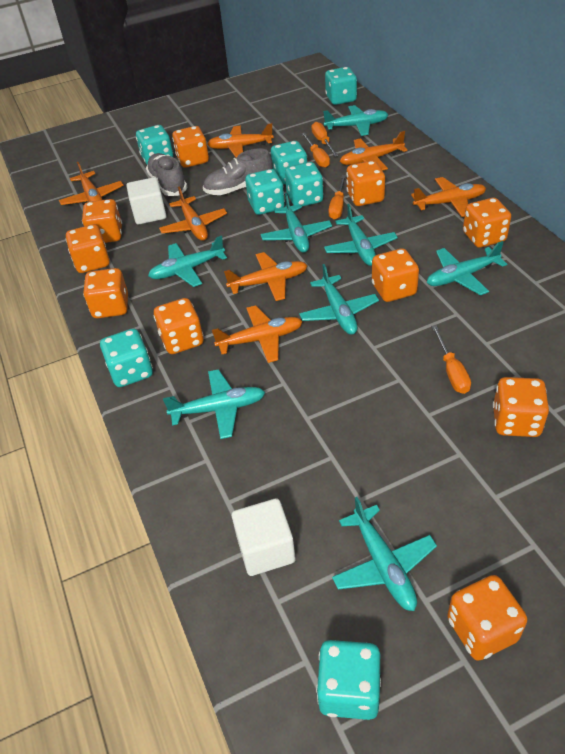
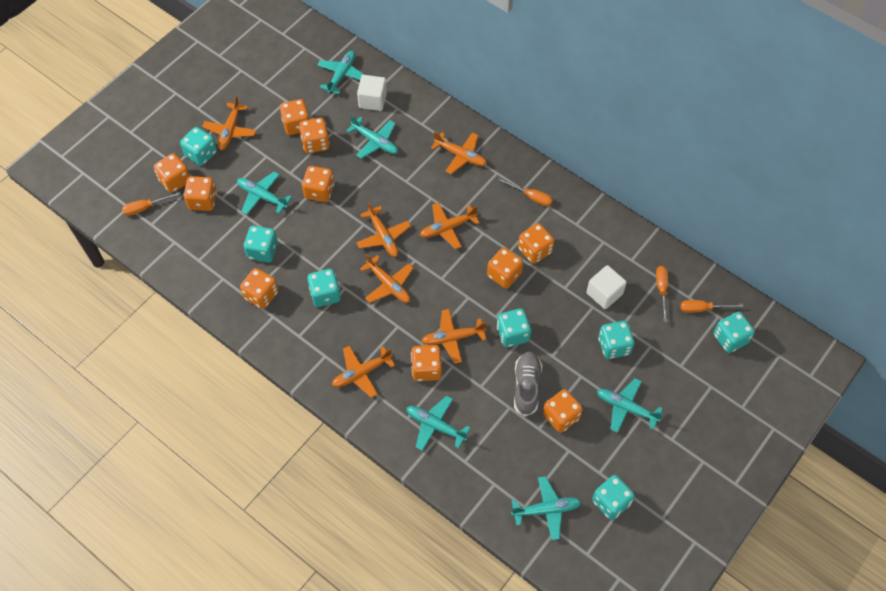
grey shoe: 2 -> 1
turquoise plane: 8 -> 6

